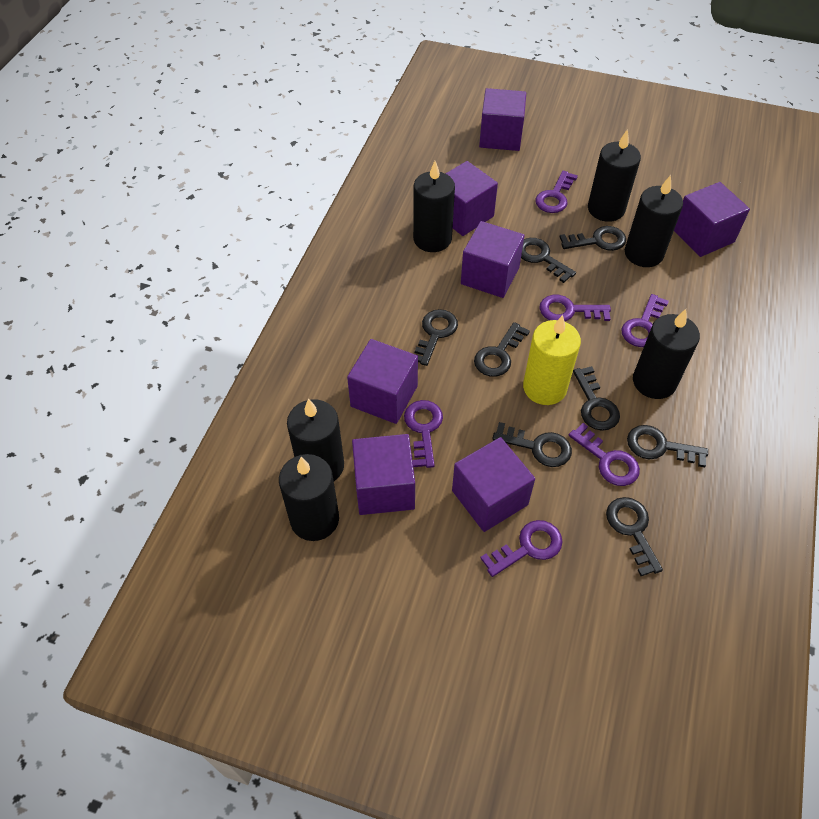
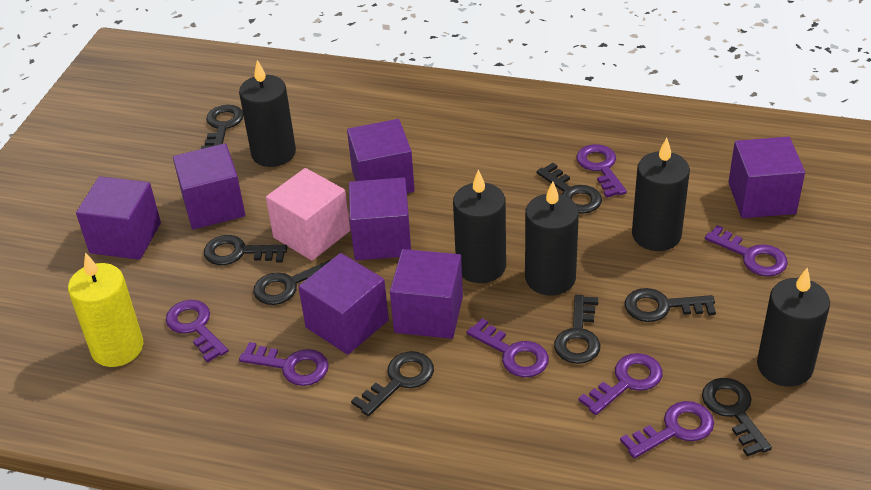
black candle: 6 -> 5
pink cube: 0 -> 1
purple key: 6 -> 7

